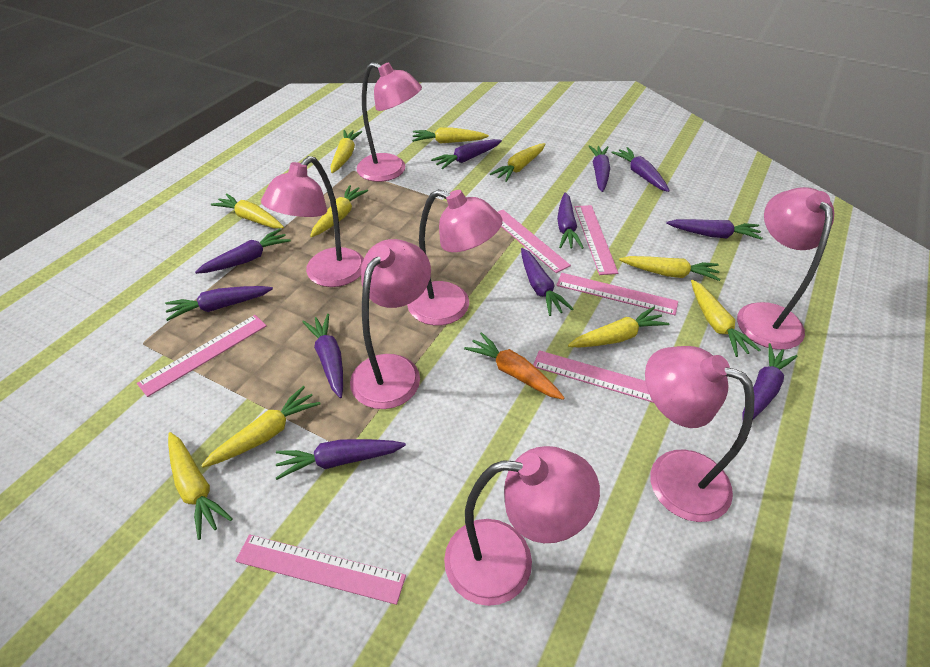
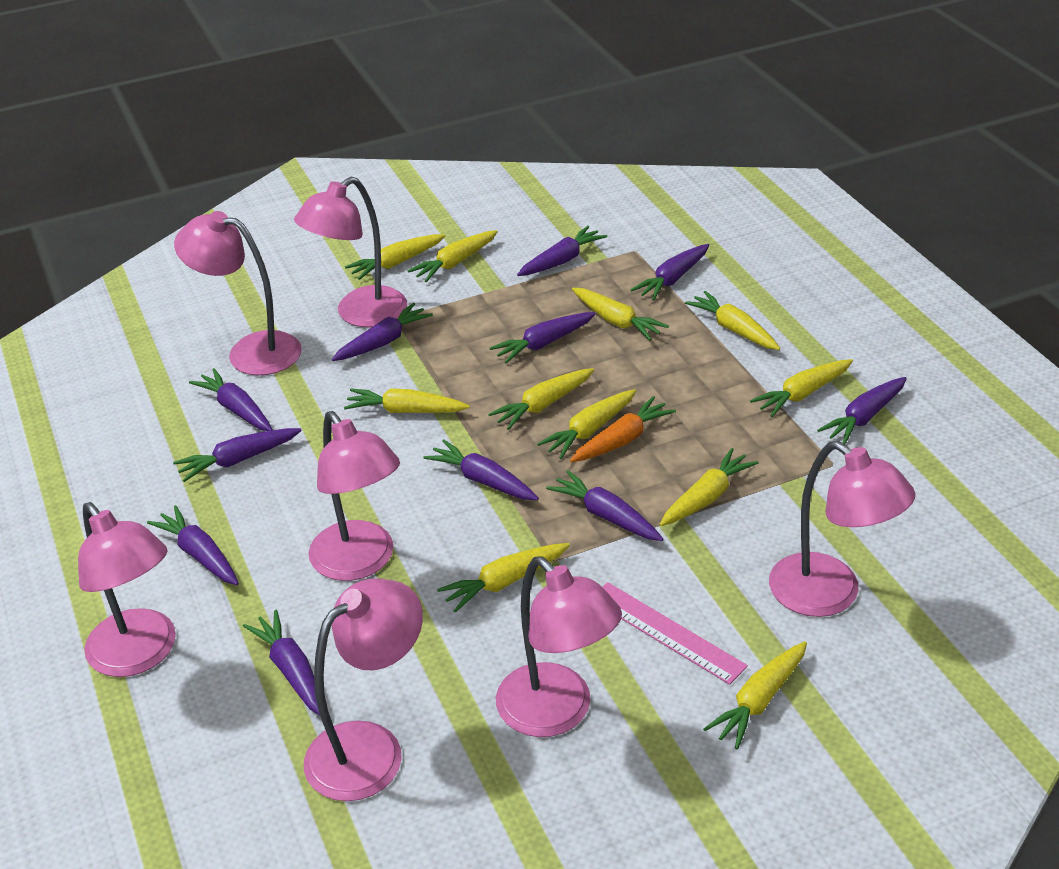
pink ruler: 6 -> 1
yellow carrot: 10 -> 11

